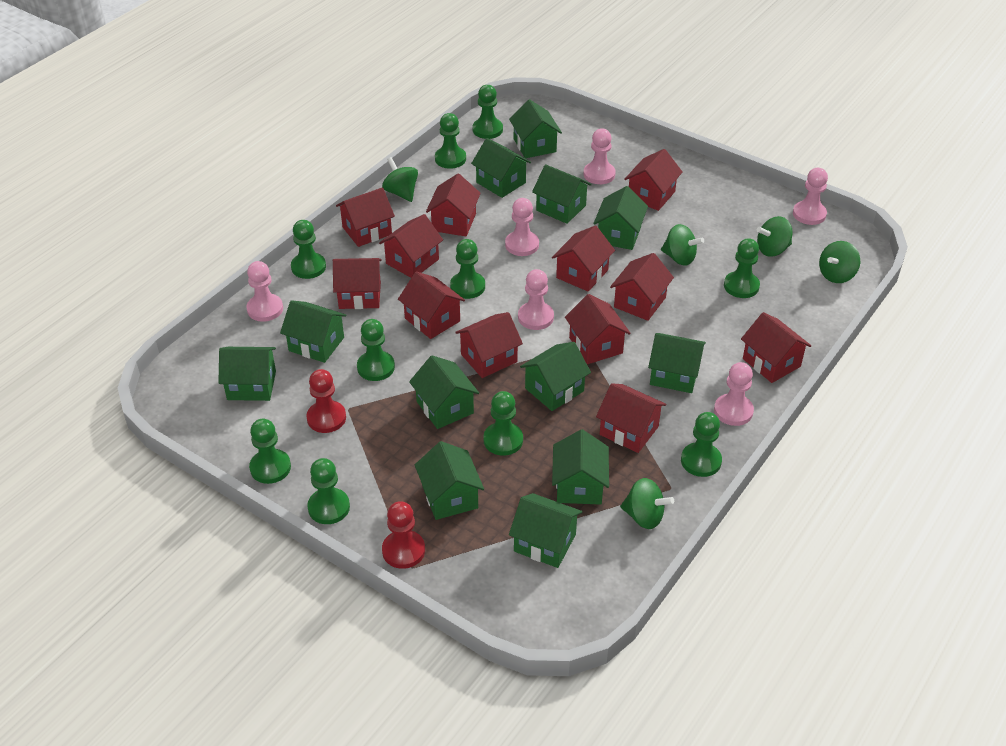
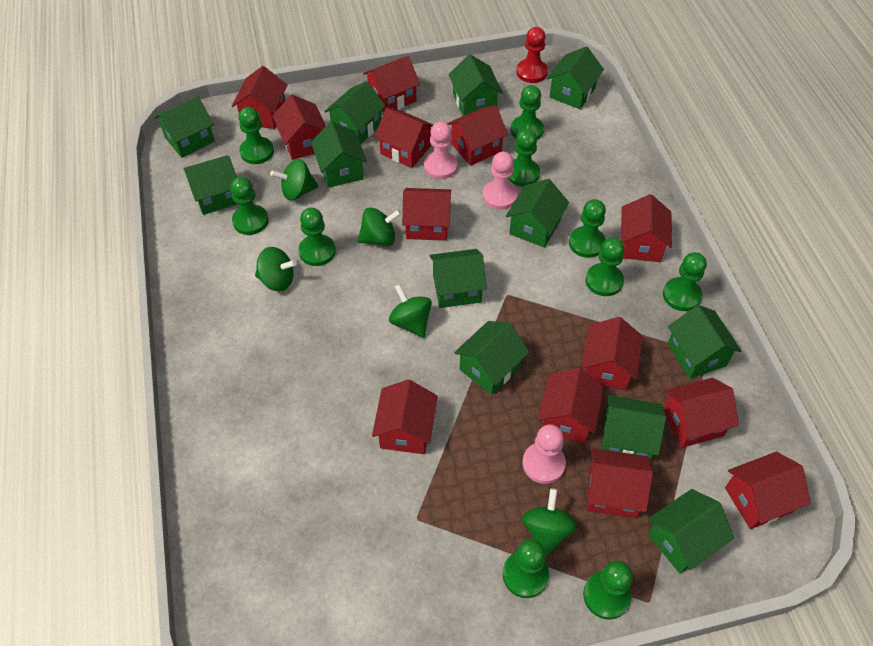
pink pawn: 6 -> 3
red house: 12 -> 13
red pawn: 2 -> 1

